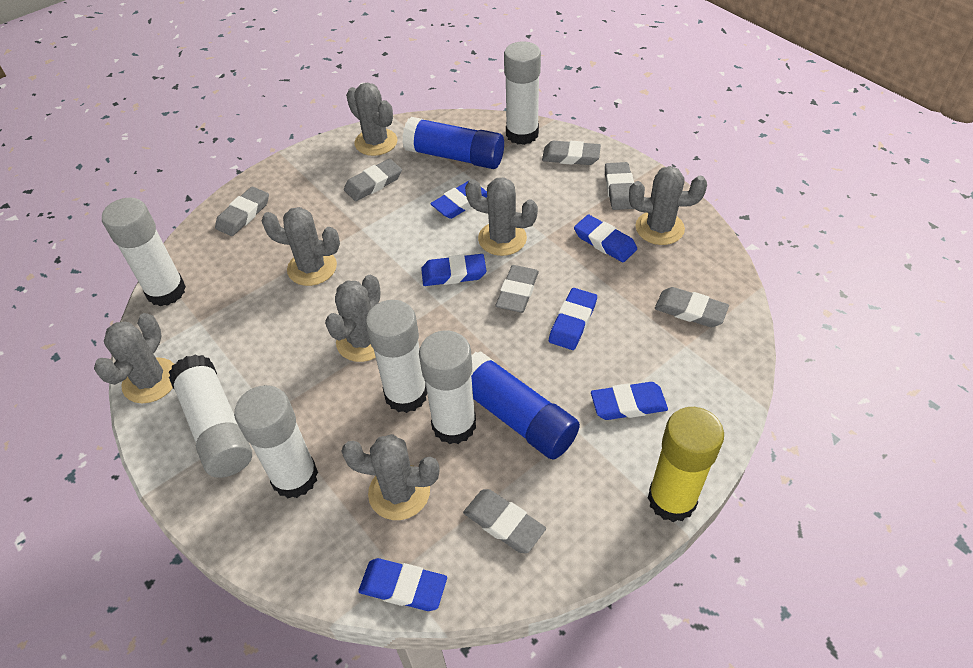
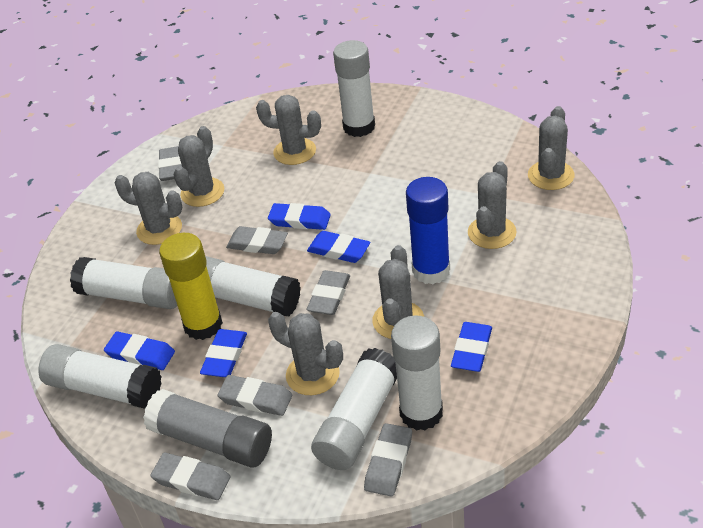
blue eraser: 6 -> 5
blue glue stick: 2 -> 1
grey eraser: 7 -> 6
grey glue stick: 0 -> 1

